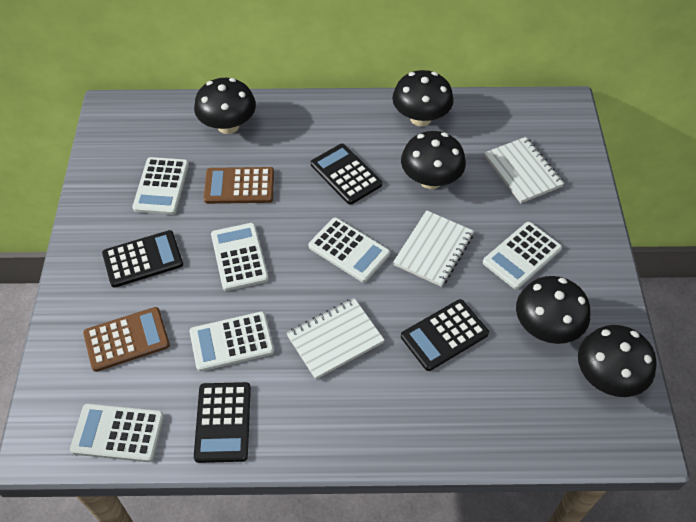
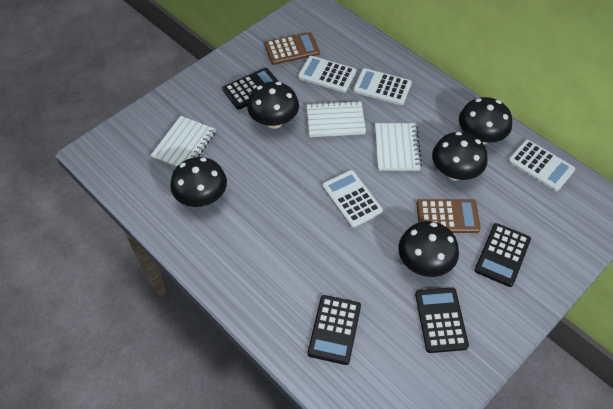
white calculator: 6 -> 4

